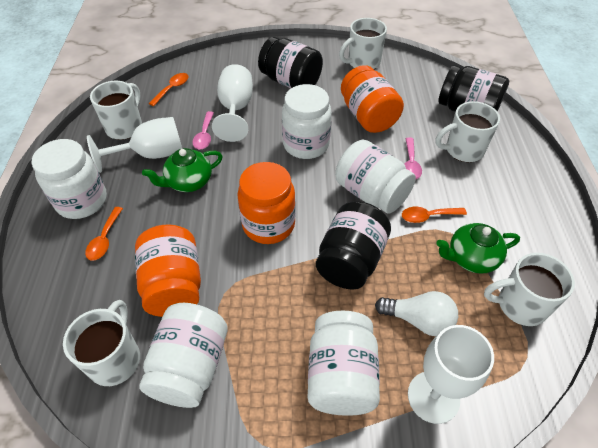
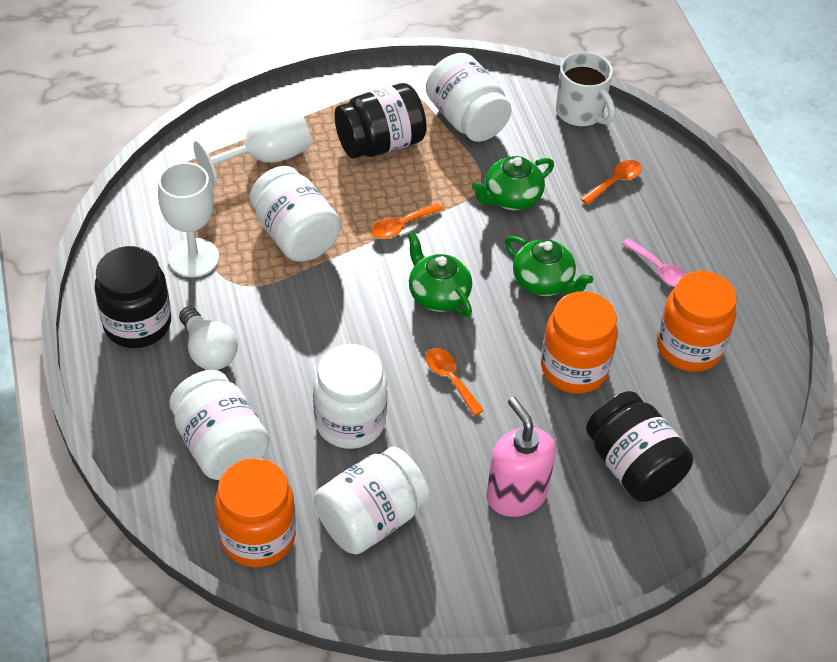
green teapot: 2 -> 3
pink soap dispenser: 0 -> 1
pink spoon: 2 -> 1
white goblet: 3 -> 2
white mug: 5 -> 1

